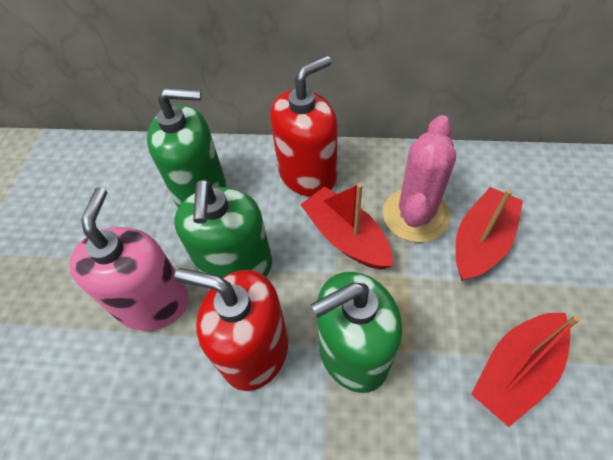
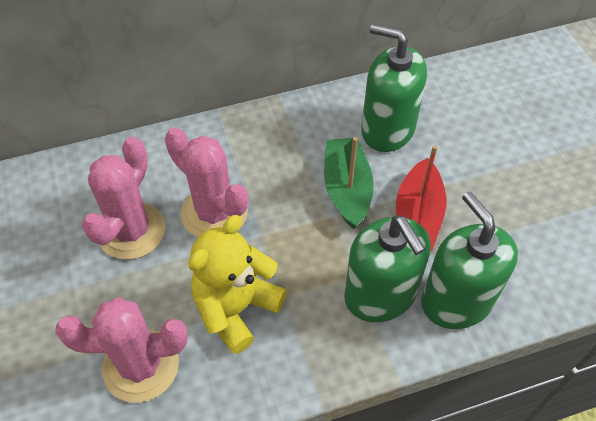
green boat: 0 -> 1
pink cactus: 1 -> 3
pink soap dispenser: 1 -> 0
red boat: 3 -> 1
red soap dispenser: 2 -> 0
yellow teddy bear: 0 -> 1

